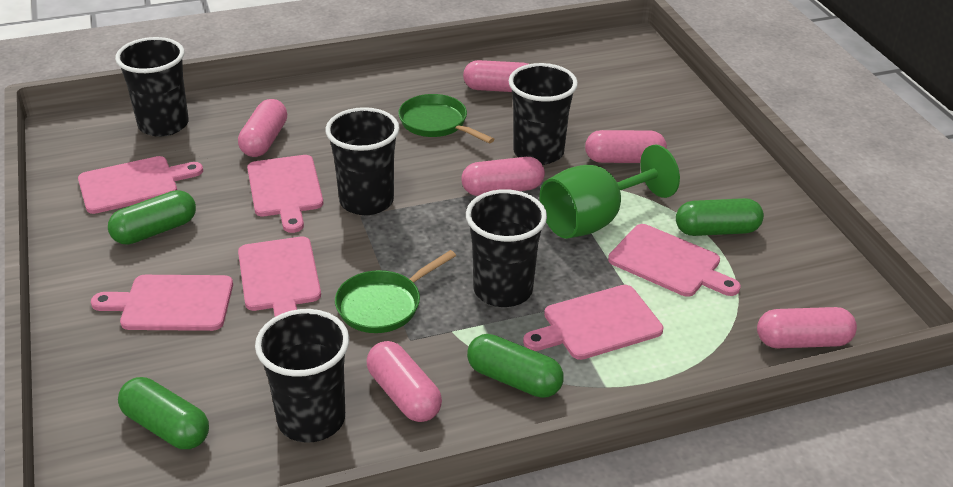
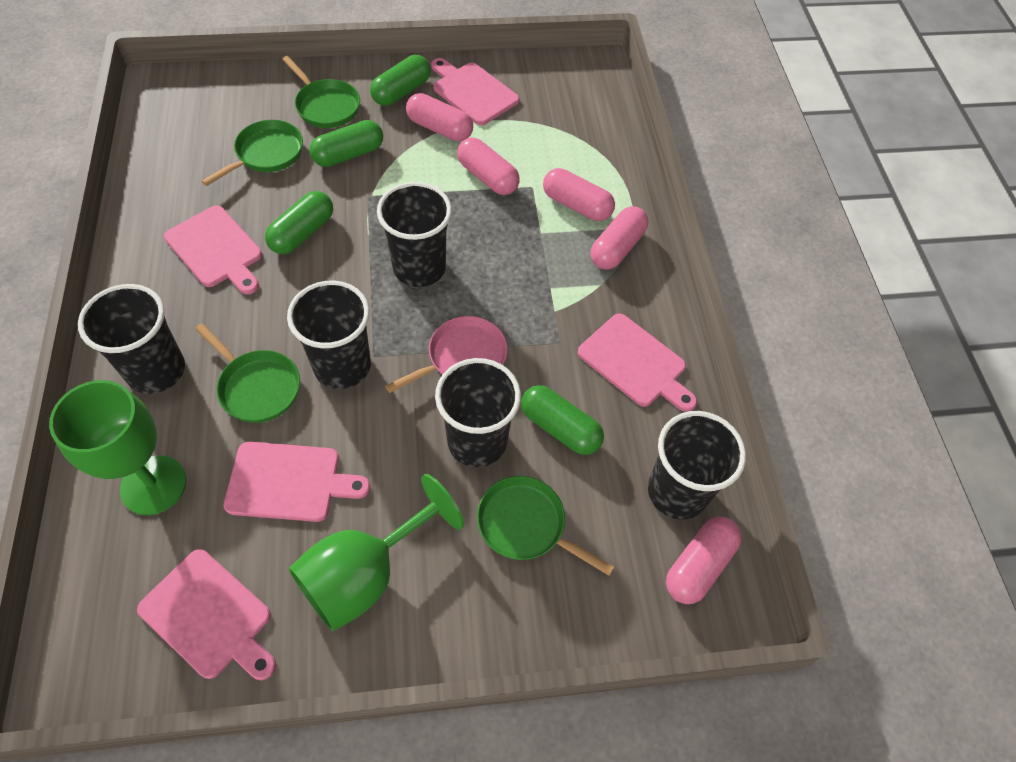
green goblet: 1 -> 2
green pan: 2 -> 4
pink capsule: 6 -> 5
pink cutting board: 6 -> 5
pink pan: 0 -> 1

